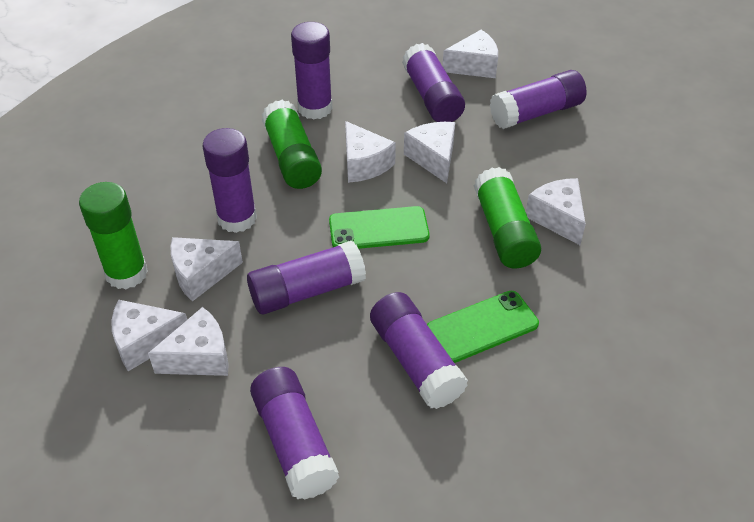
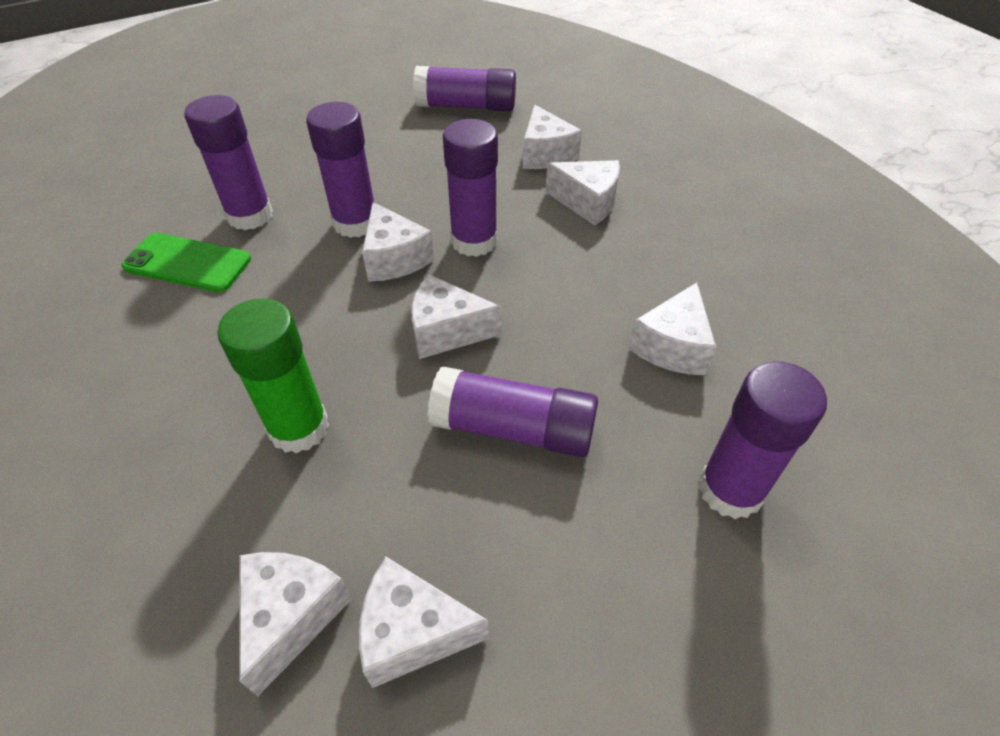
green glue stick: 3 -> 1
green phone: 2 -> 1
purple glue stick: 7 -> 6

